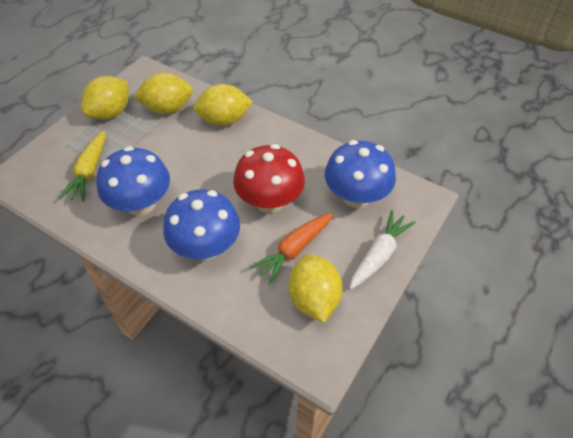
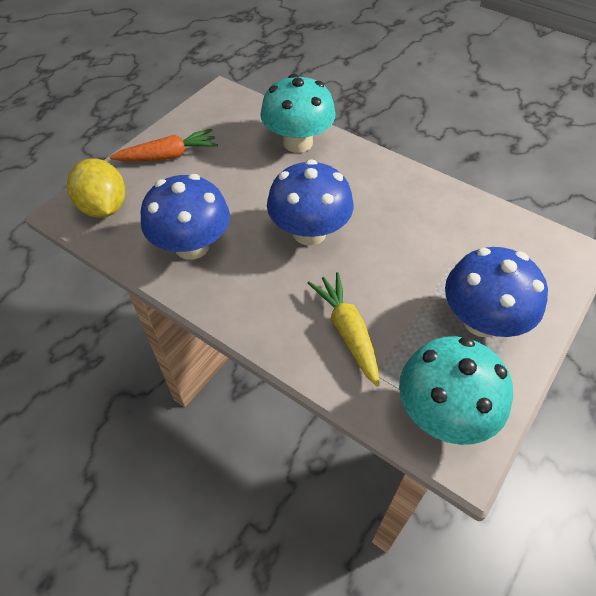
red mushroom: 1 -> 0
turquoise mushroom: 0 -> 2
white carrot: 1 -> 0
yellow lemon: 4 -> 1

